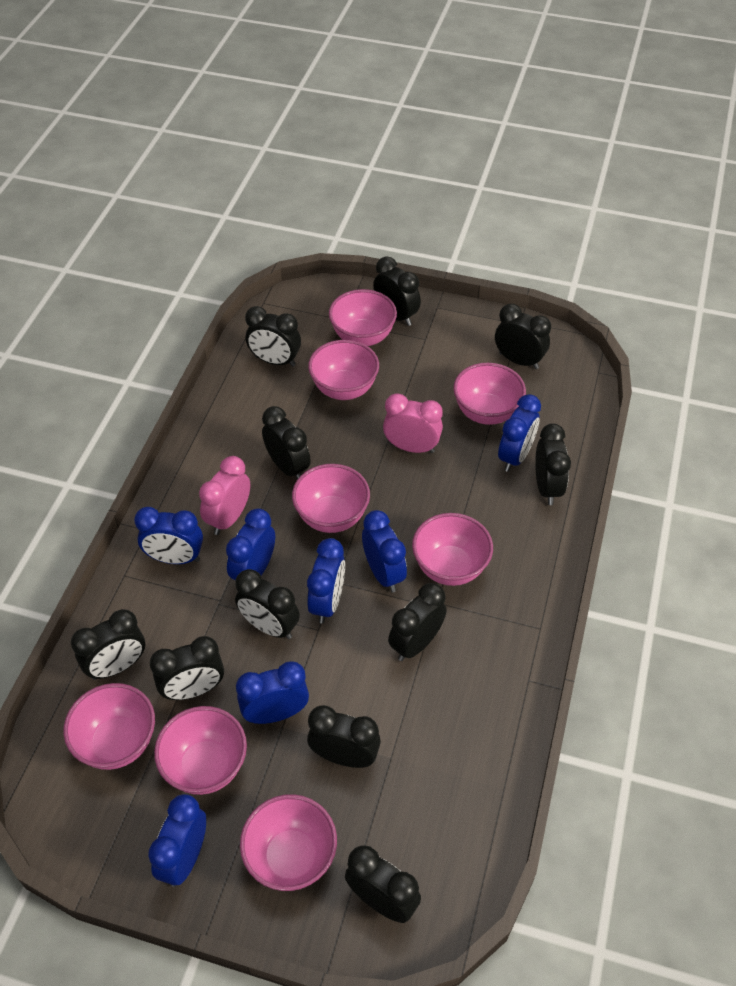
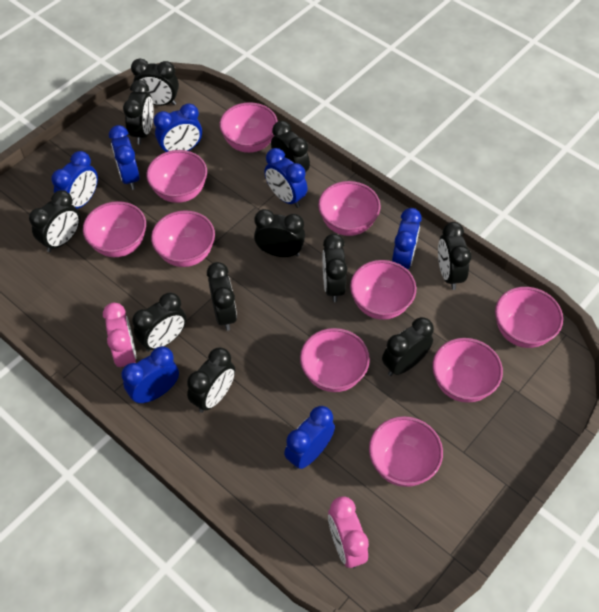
pink bowl: 8 -> 10

